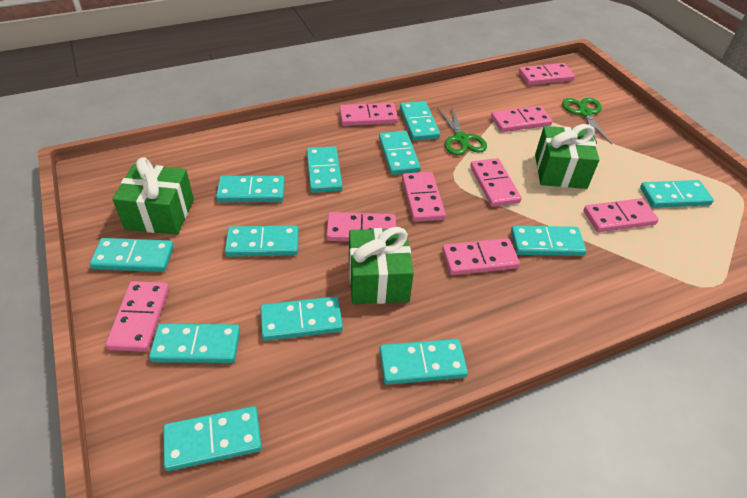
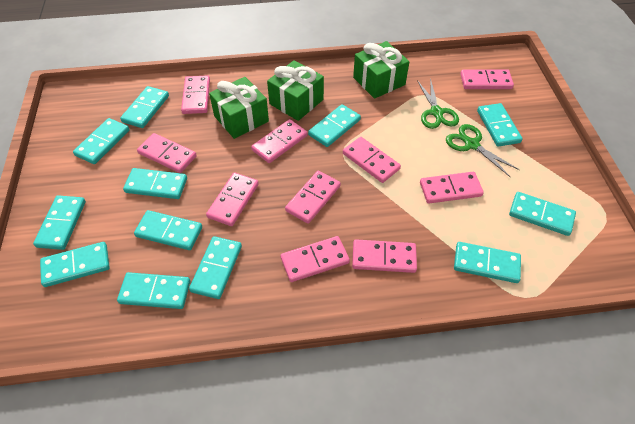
pink domino: 9 -> 10

